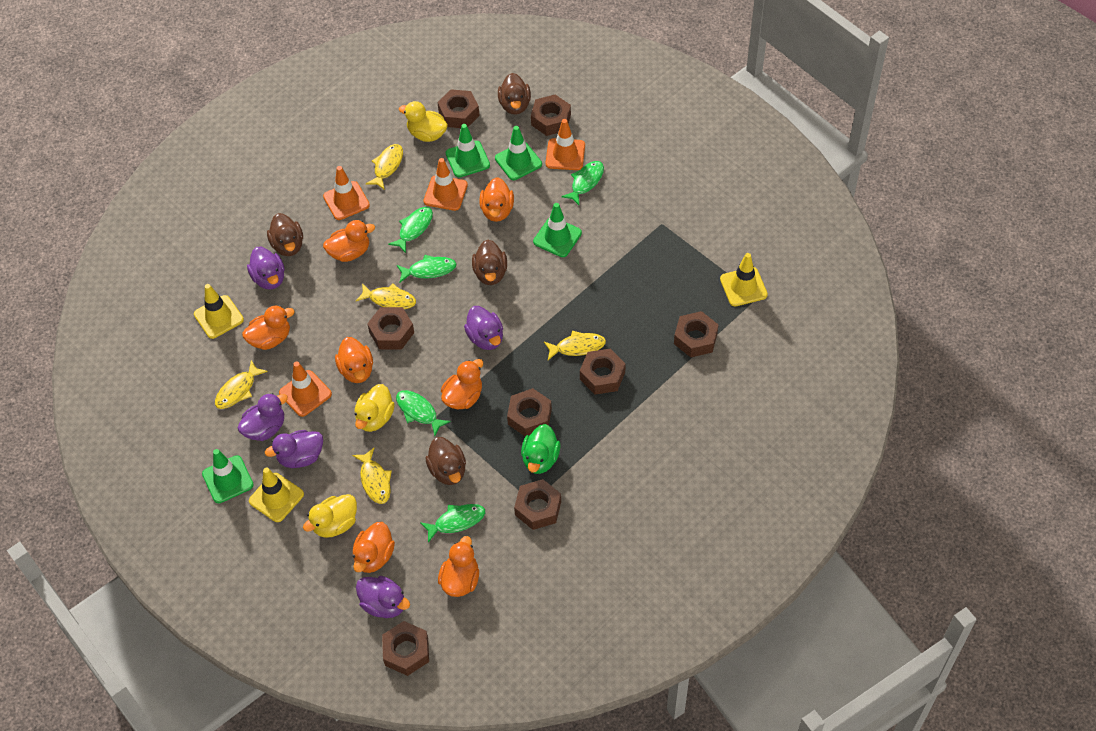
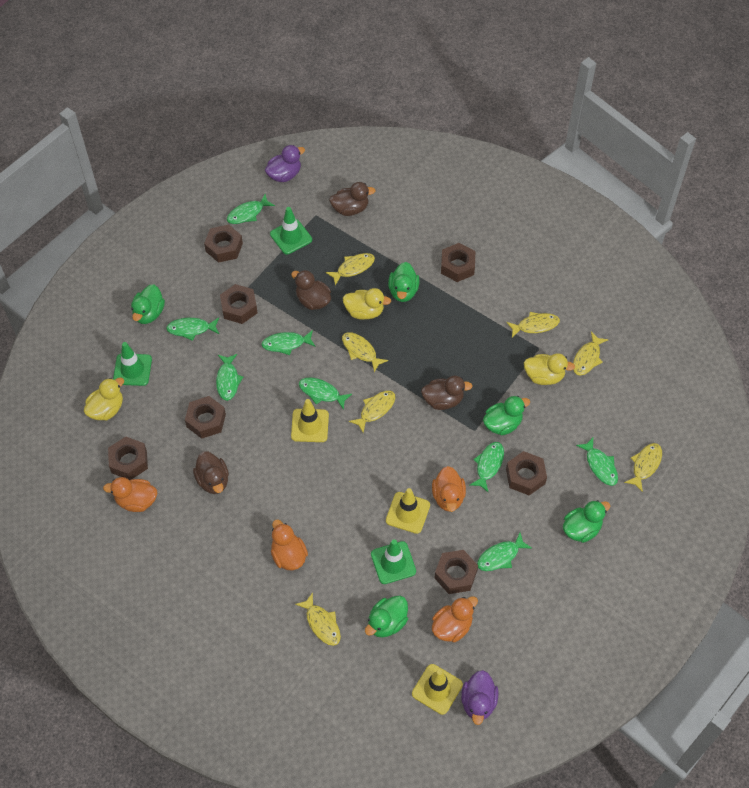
brown nut: 8 -> 7
green duck: 1 -> 5
green fish: 5 -> 8
green traffic cone: 4 -> 3
orange duck: 7 -> 4
orange traffic cone: 4 -> 0
purple duck: 5 -> 2
yellow fish: 5 -> 7

